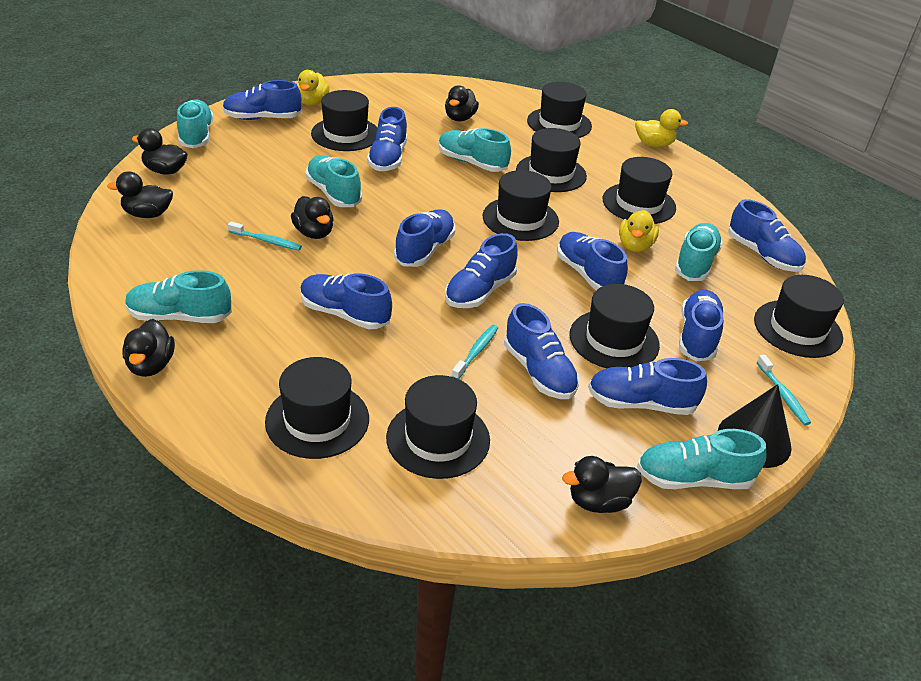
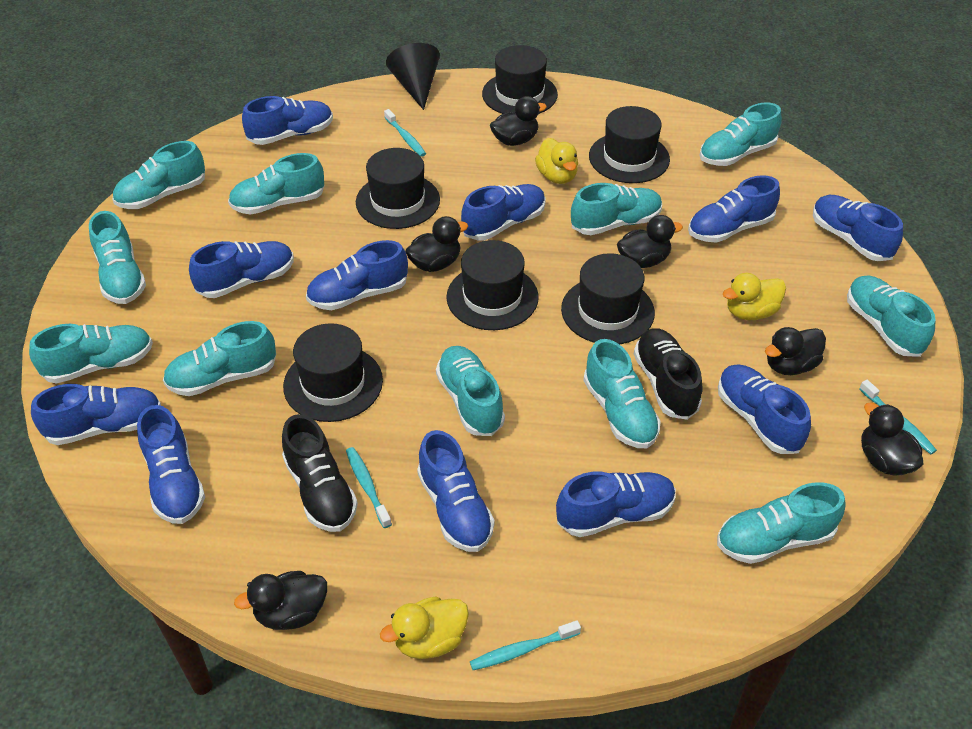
black hat: 9 -> 6
black shoe: 0 -> 2
blue shoe: 10 -> 11
turquoise shoe: 6 -> 11
turquoise toothbrush: 3 -> 4

